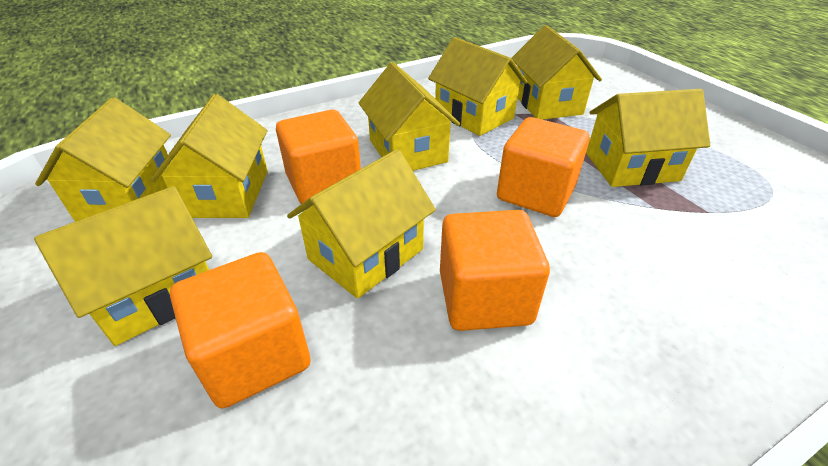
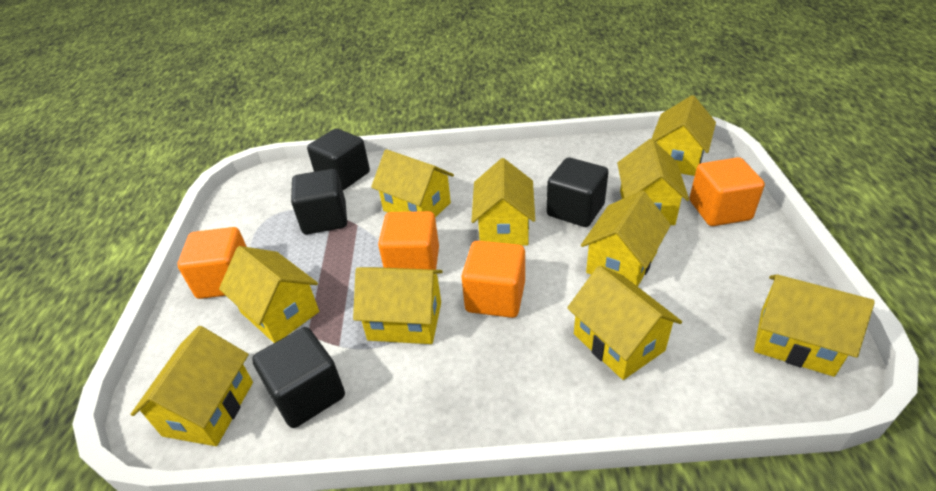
black cube: 0 -> 4
yellow house: 8 -> 10

